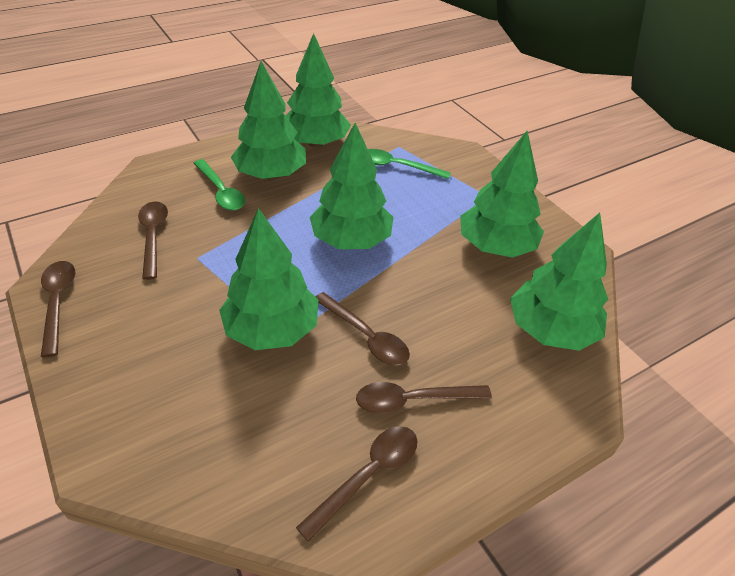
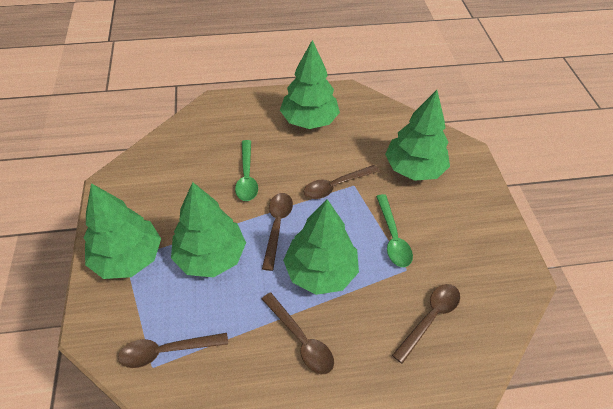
green tree: 6 -> 5

